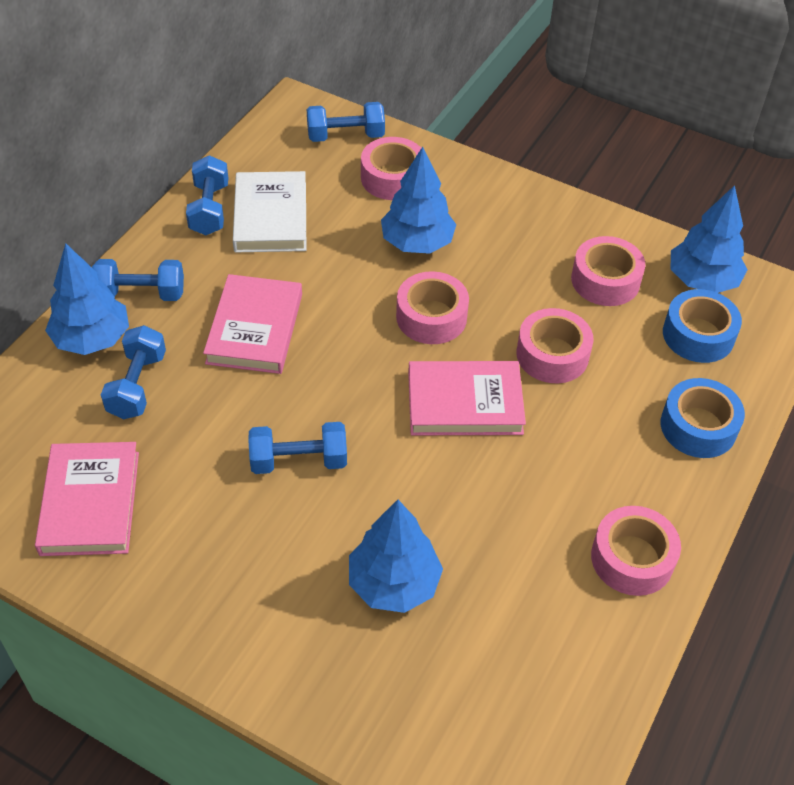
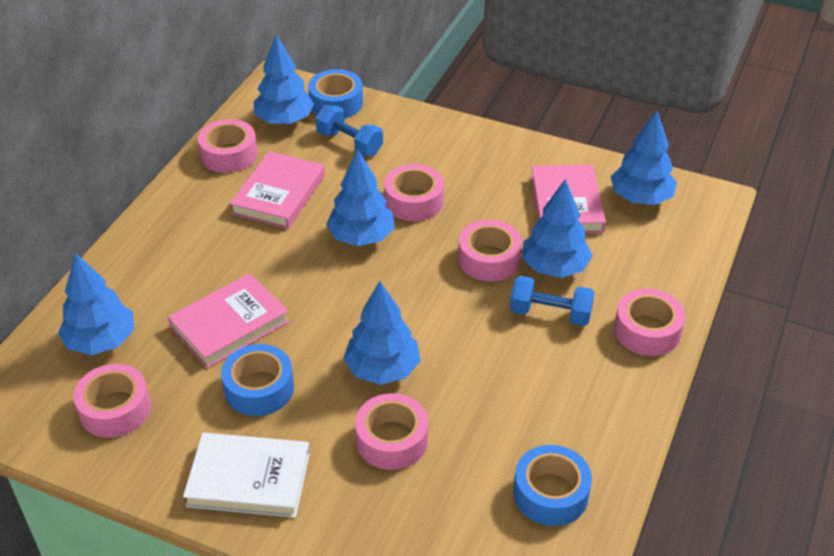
blue dumbbell: 5 -> 2
blue tape: 2 -> 3
blue tree: 4 -> 6
pink tape: 5 -> 6

